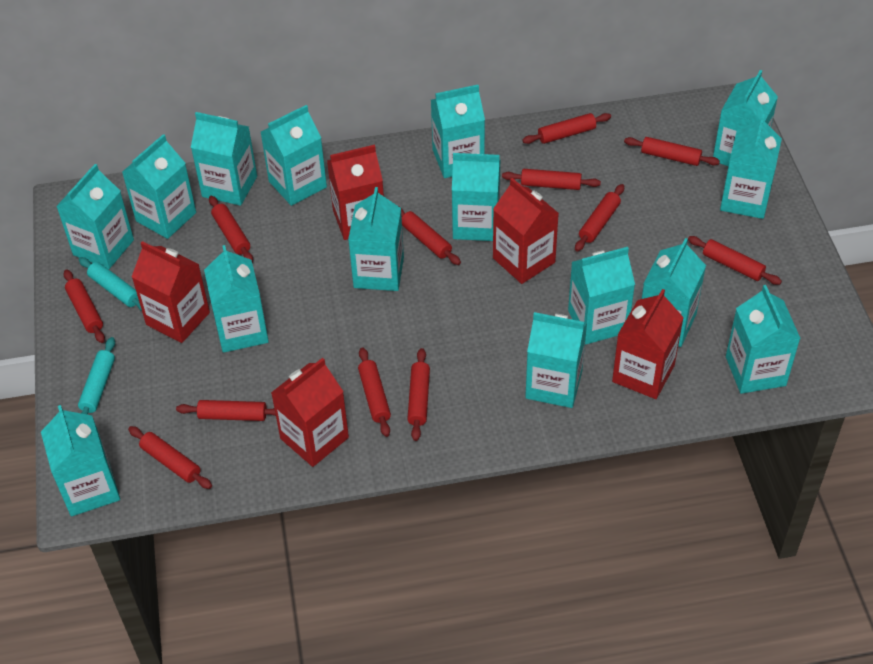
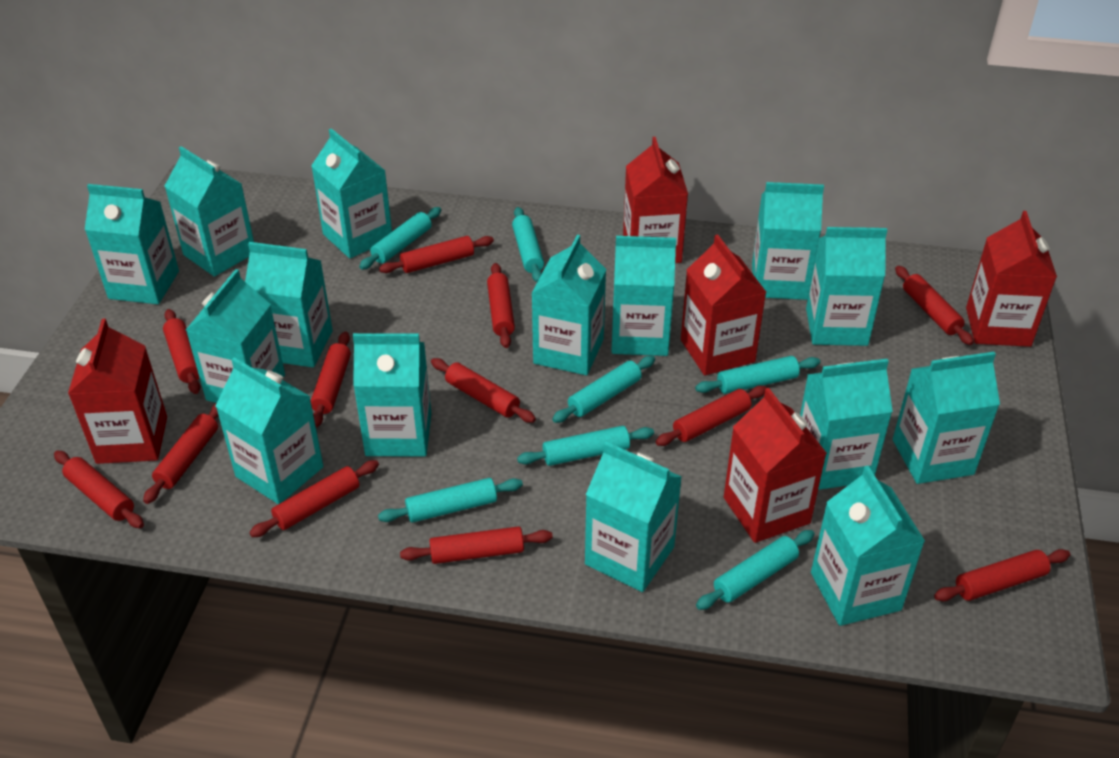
turquoise rolling pin: 2 -> 7

